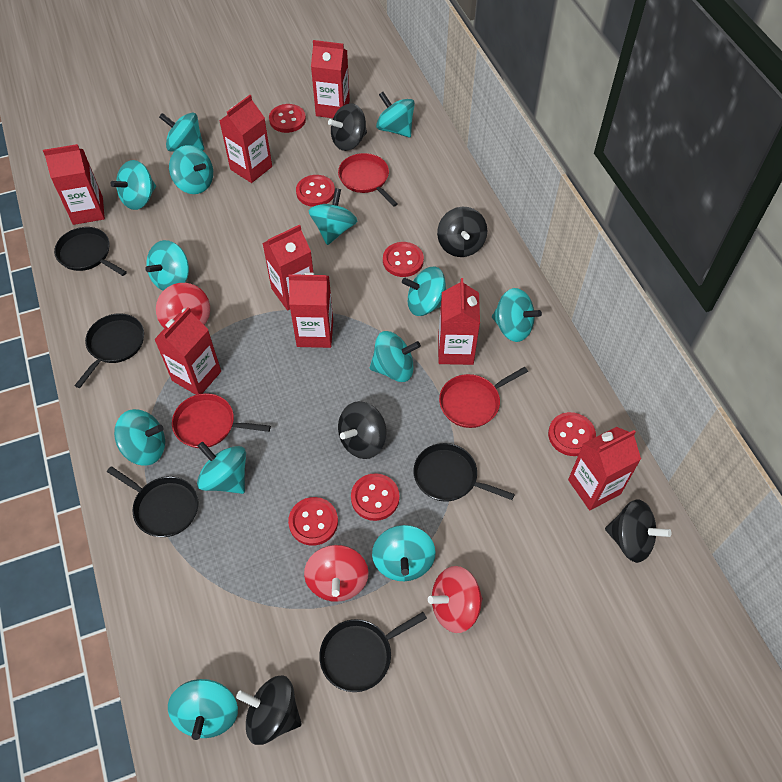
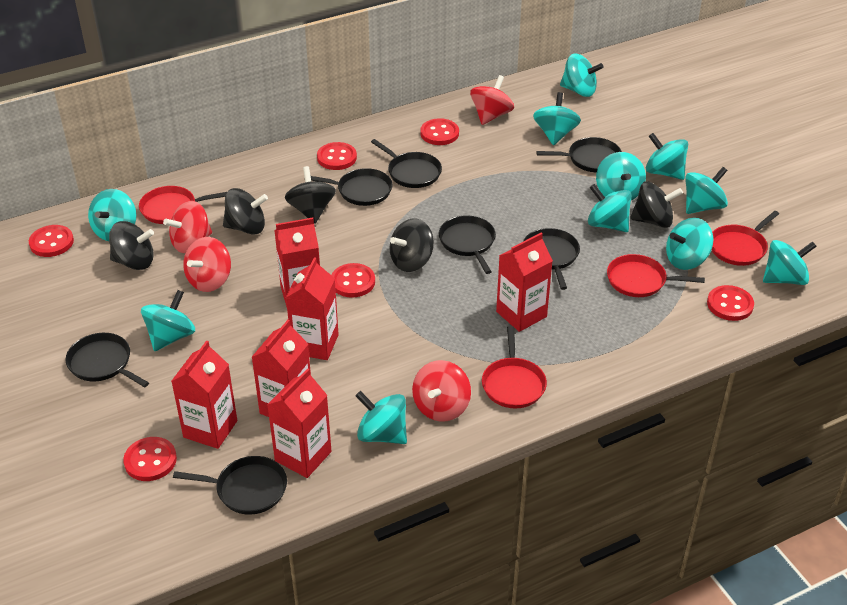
black pan: 5 -> 7
red carton: 8 -> 6
red pan: 3 -> 4
red spinning top: 3 -> 4
turquoise spinning top: 13 -> 11

